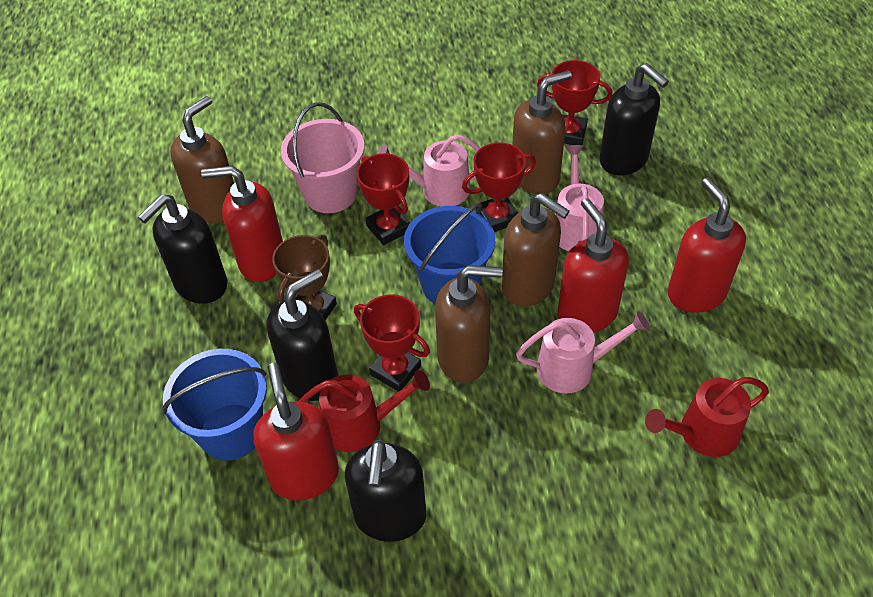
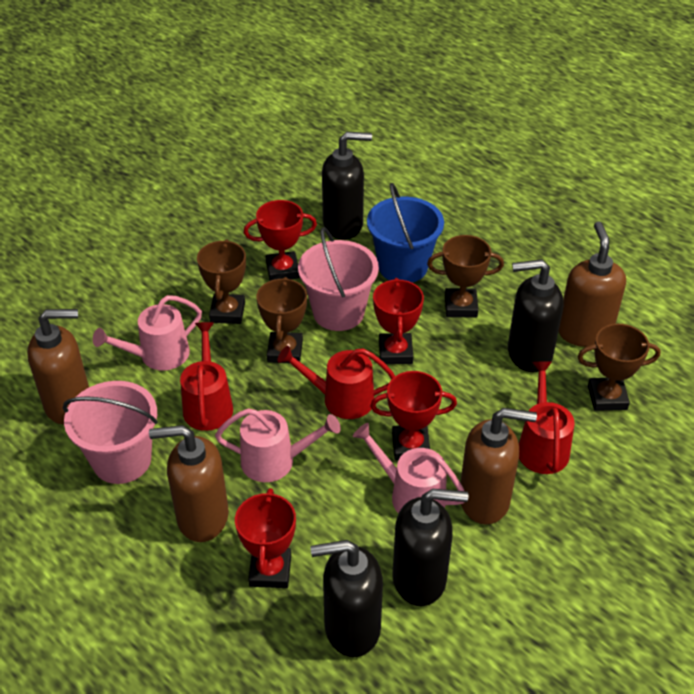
blue bucket: 2 -> 1
brown trophy: 1 -> 4
pink bucket: 1 -> 2
red soap dispenser: 4 -> 0
red watering can: 2 -> 3

